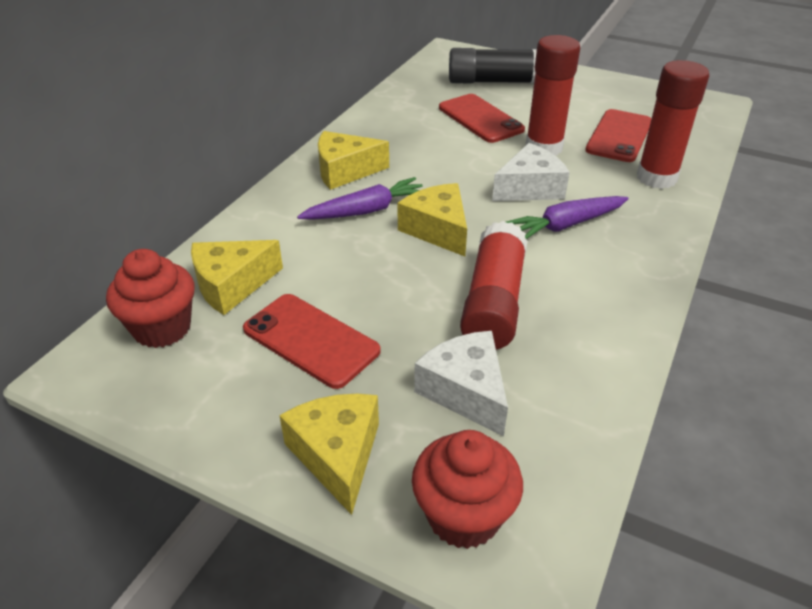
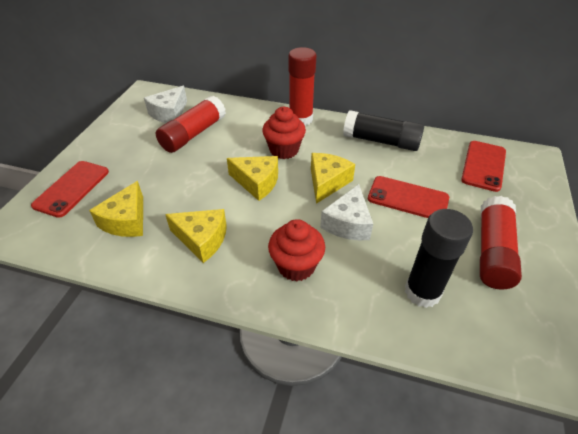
black glue stick: 1 -> 2
purple carrot: 2 -> 0

